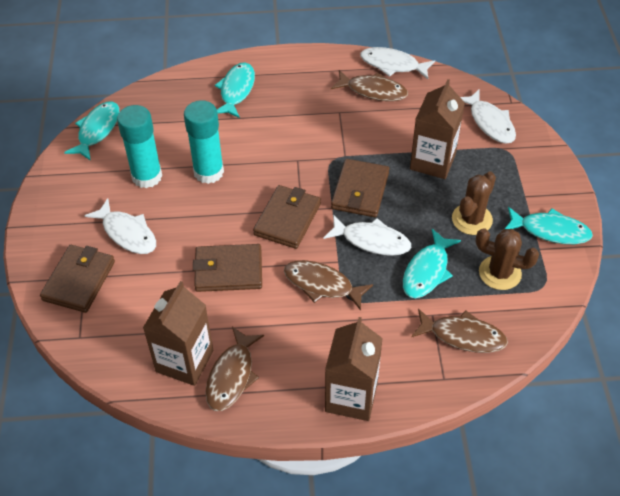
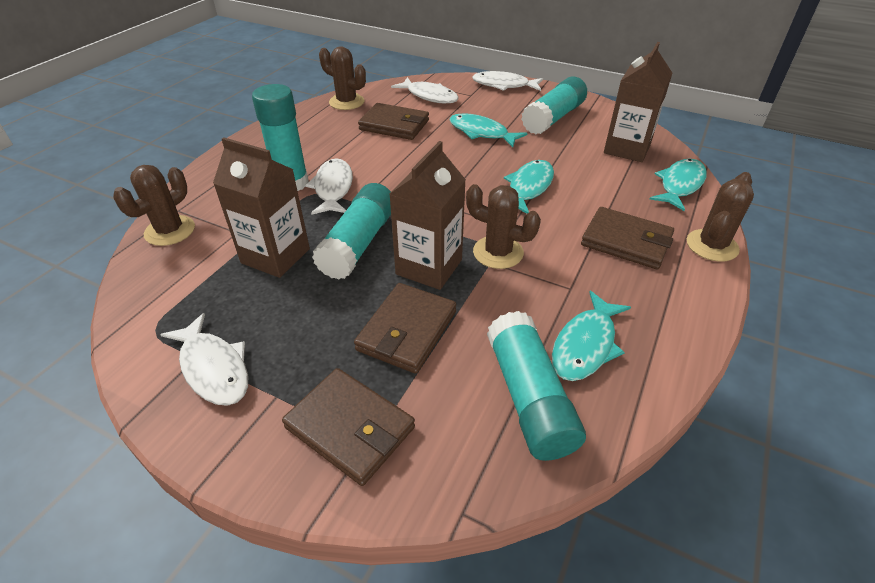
brown cactus: 2 -> 4
brown fish: 4 -> 0
turquoise glue stick: 2 -> 4

